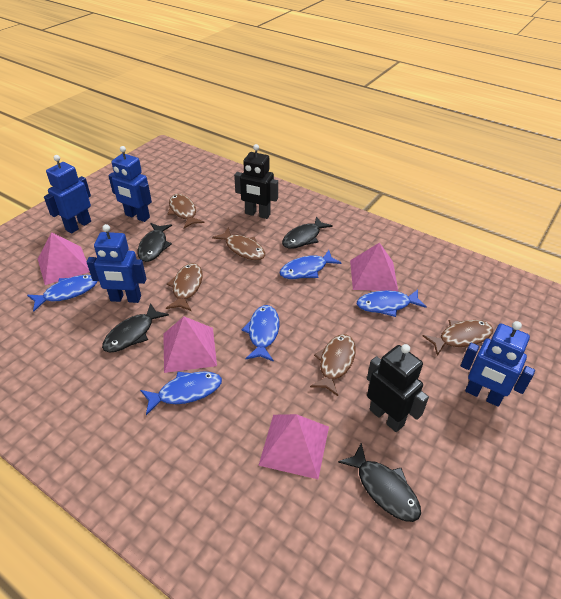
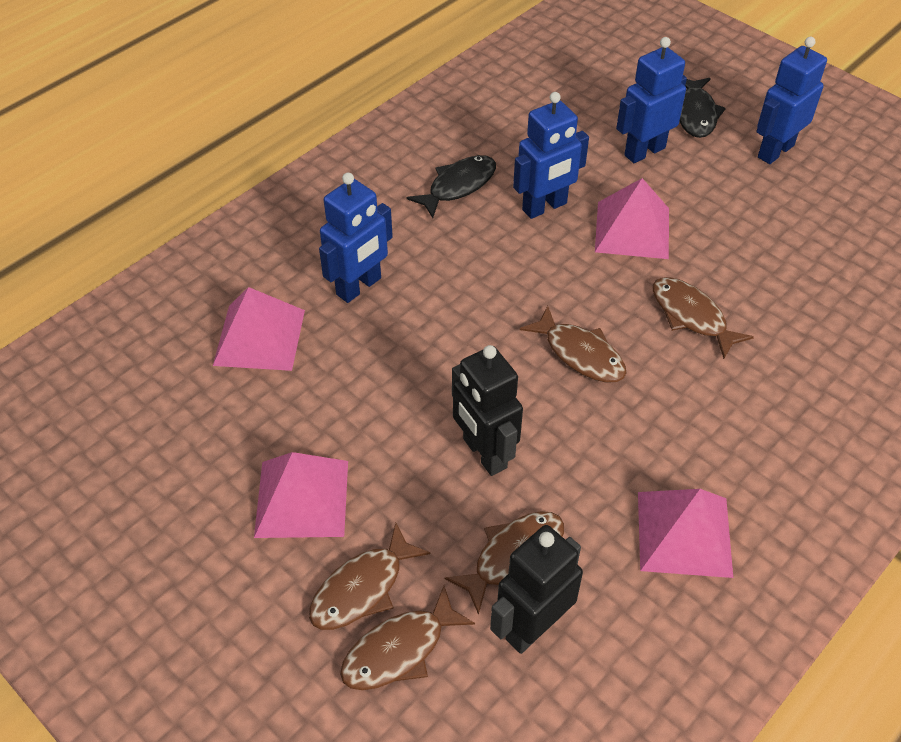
black fish: 4 -> 2
blue fish: 5 -> 0

